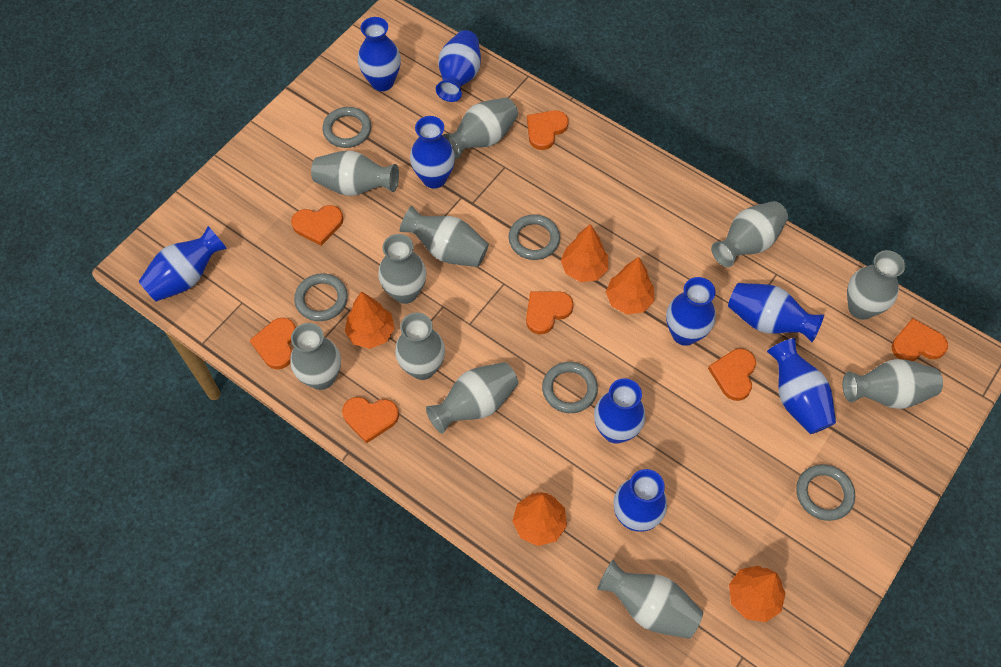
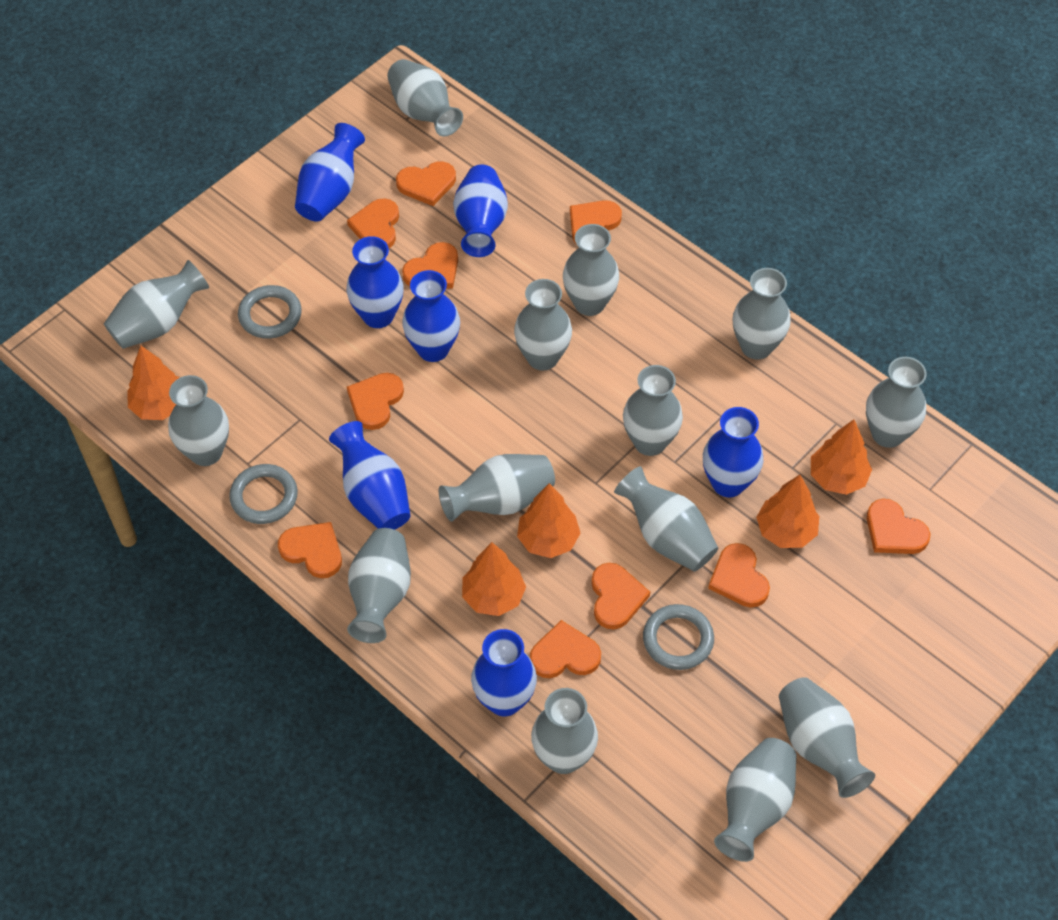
blue vase: 9 -> 7
grey ring: 5 -> 3
grey vase: 11 -> 14
orange heart: 7 -> 10

